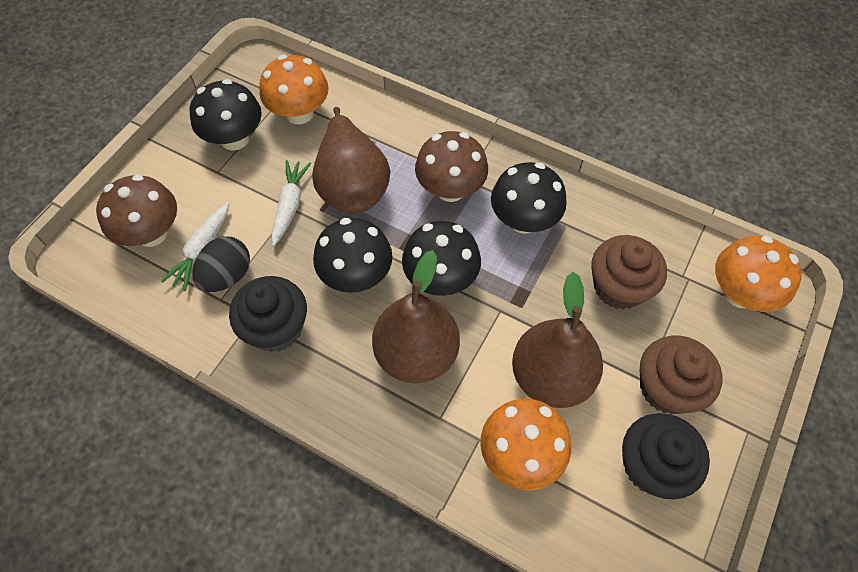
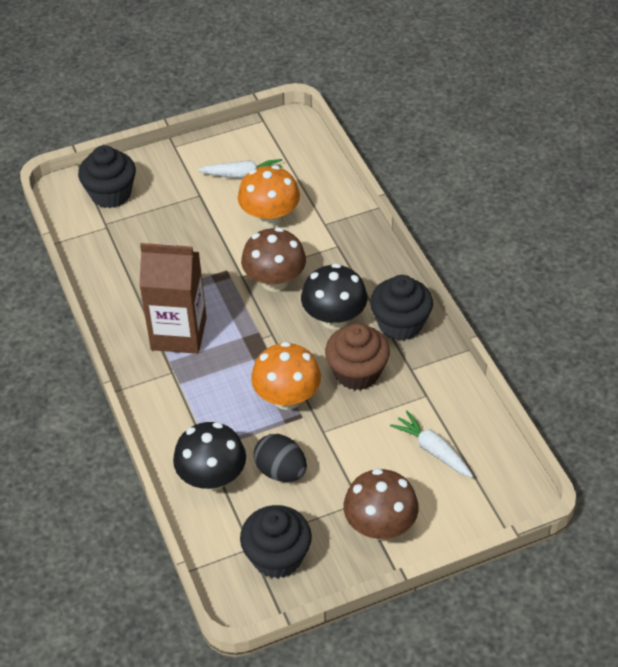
black cupcake: 2 -> 3
black mushroom: 4 -> 2
brown carton: 0 -> 1
brown cupcake: 2 -> 1
brown pear: 3 -> 0
orange mushroom: 3 -> 2

